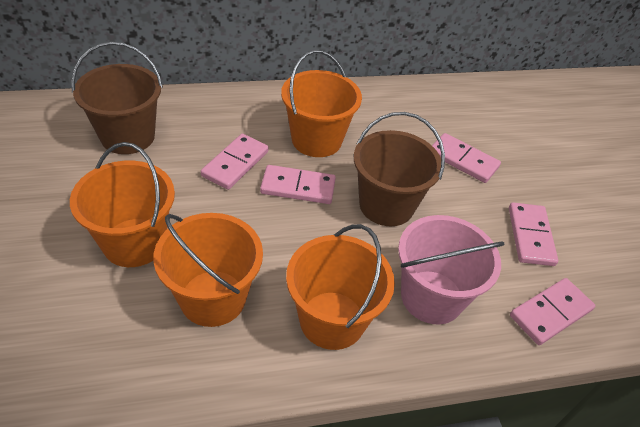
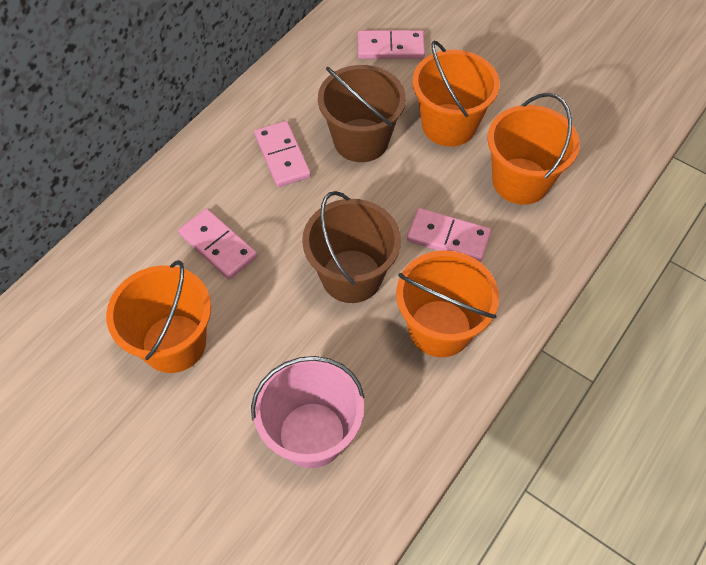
pink domino: 5 -> 4

